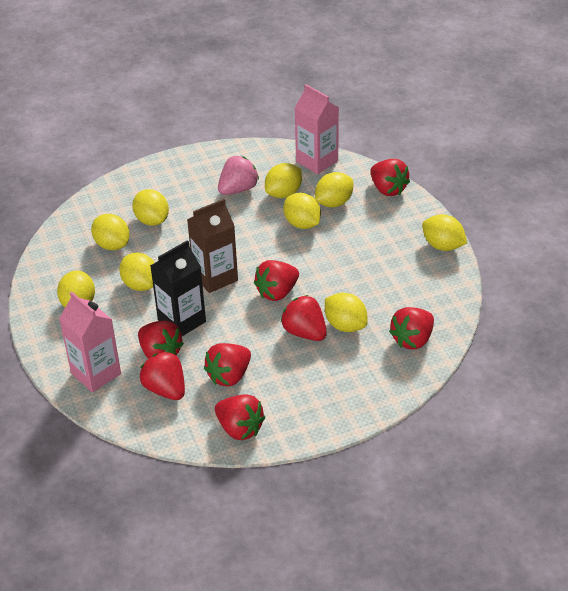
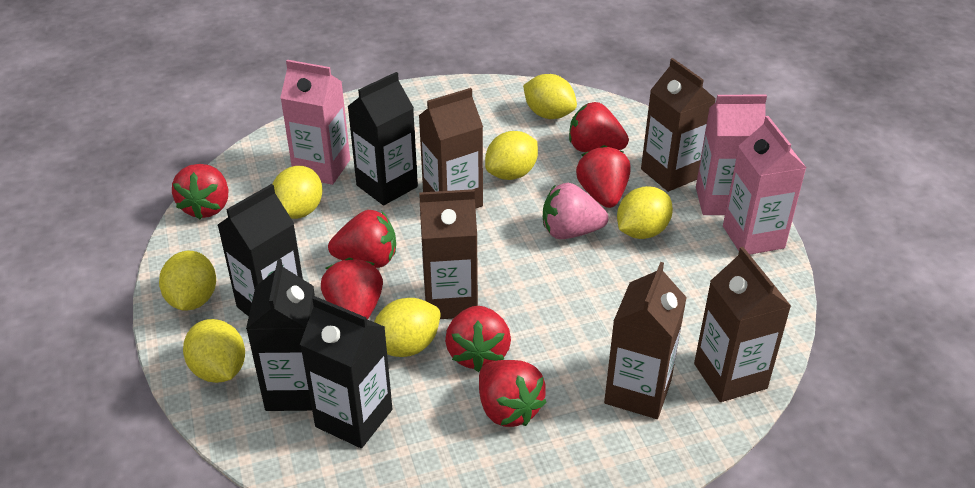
black carton: 1 -> 4
brown carton: 1 -> 5
pink carton: 2 -> 3
red strawberry: 8 -> 7
yellow lemon: 9 -> 7

